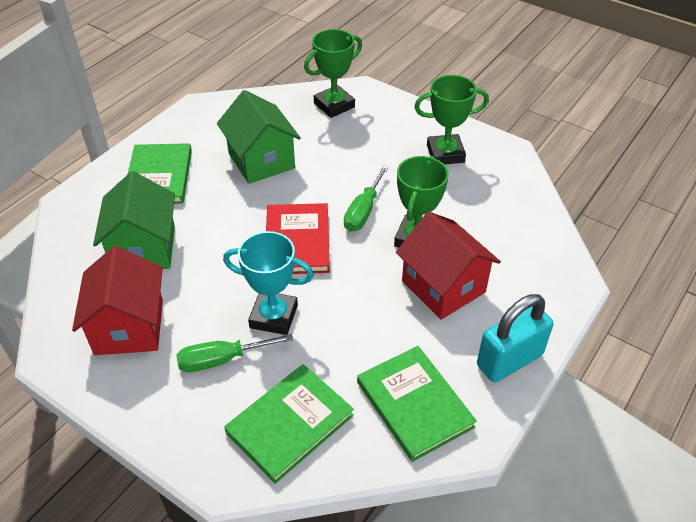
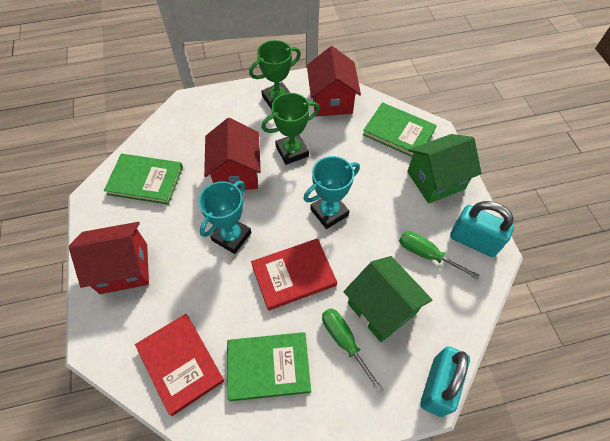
green trophy: 3 -> 2
red book: 1 -> 2
red house: 2 -> 3
turquoise padlock: 1 -> 2
turquoise trophy: 1 -> 2

